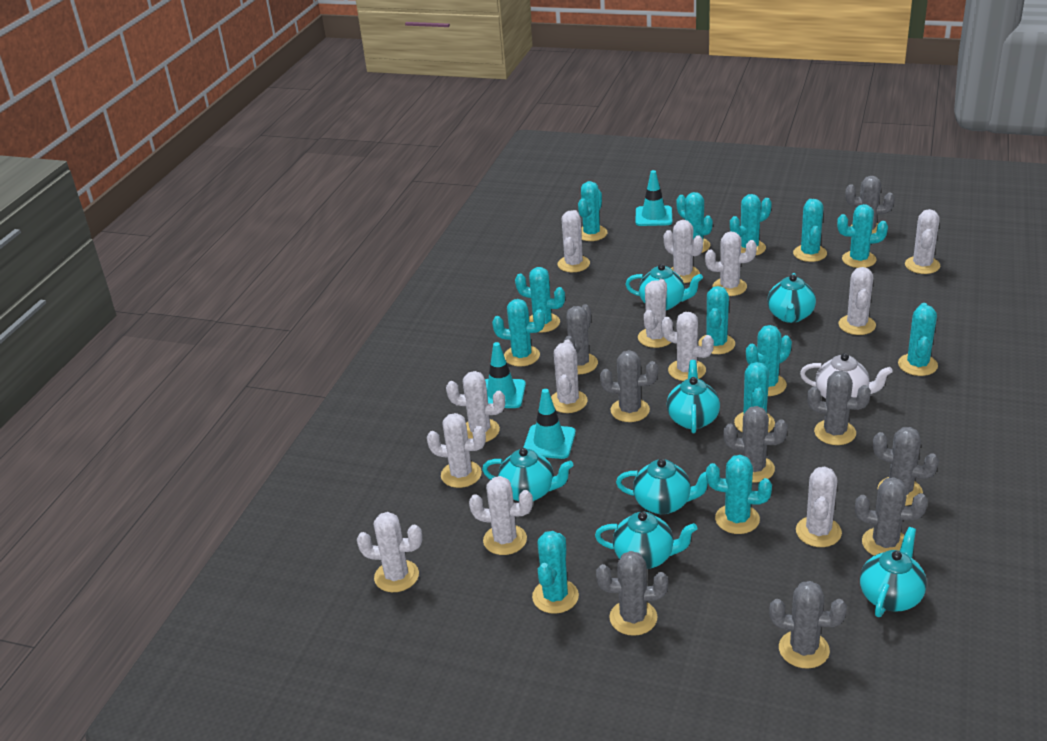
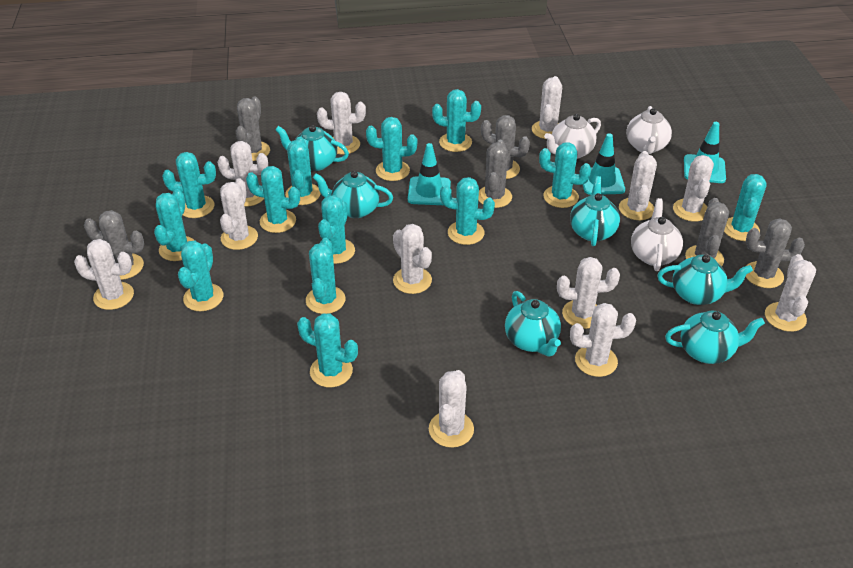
grey cactus: 9 -> 6
turquoise teapot: 7 -> 6
white cactus: 13 -> 12
white teapot: 1 -> 3

